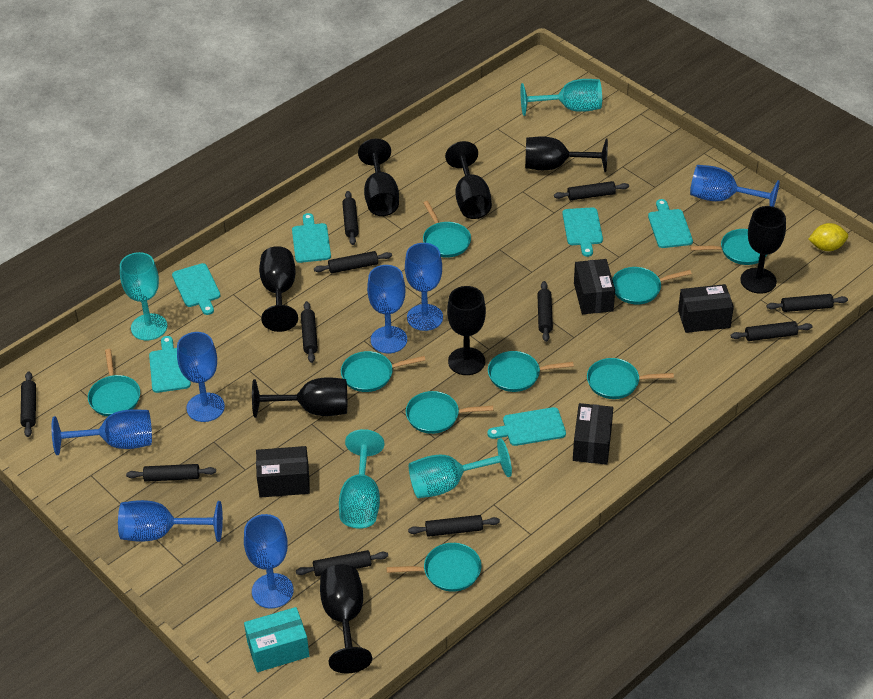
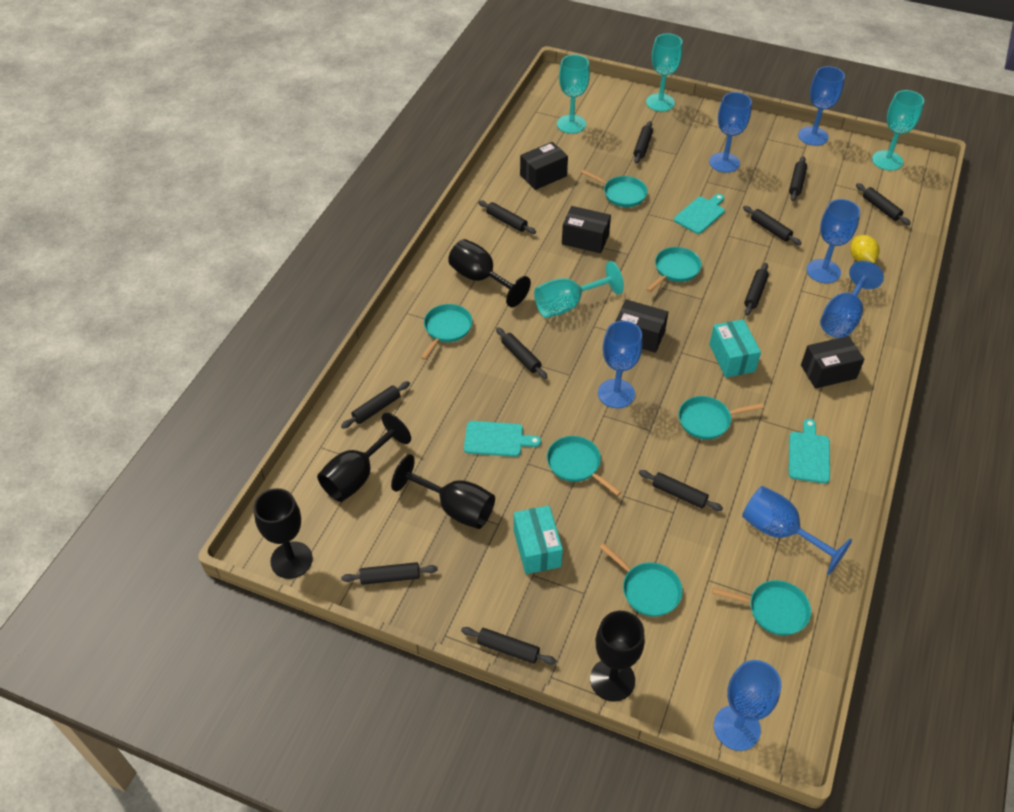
black goblet: 8 -> 5
turquoise box: 1 -> 2
turquoise cutting board: 6 -> 3
turquoise pan: 9 -> 7

